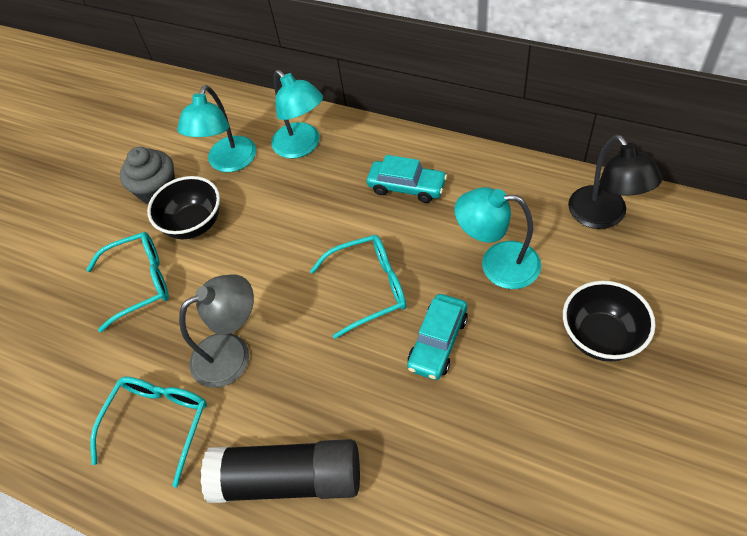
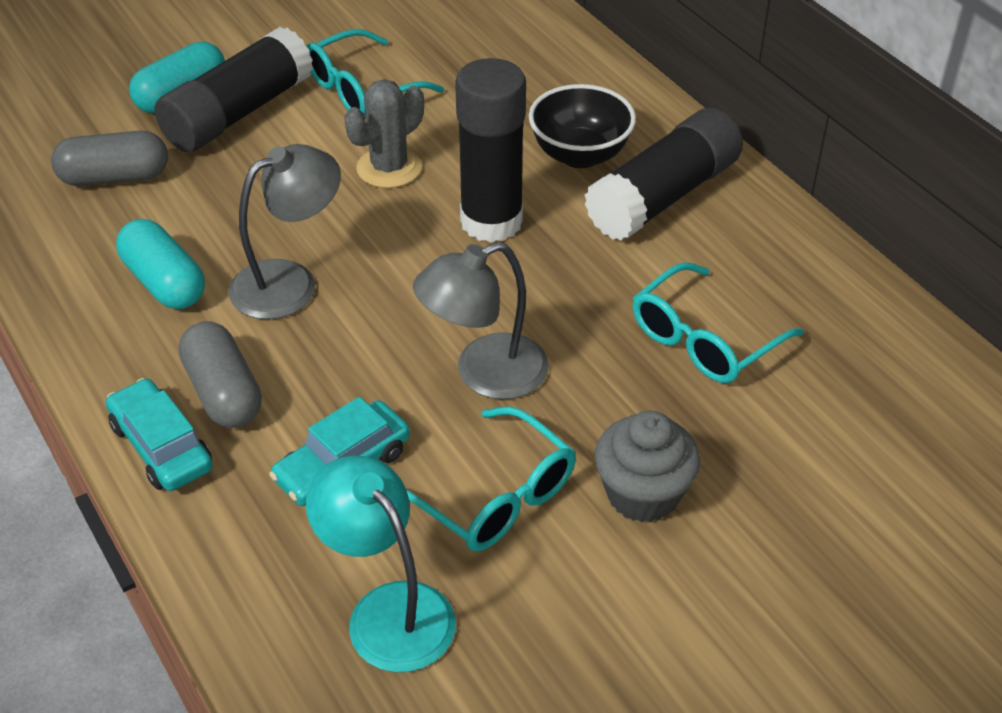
black bowl: 2 -> 1
black glue stick: 1 -> 3
black lamp: 1 -> 0
grey cactus: 0 -> 1
grey capsule: 0 -> 2
grey lamp: 1 -> 2
turquoise capsule: 0 -> 2
turquoise lamp: 3 -> 1

